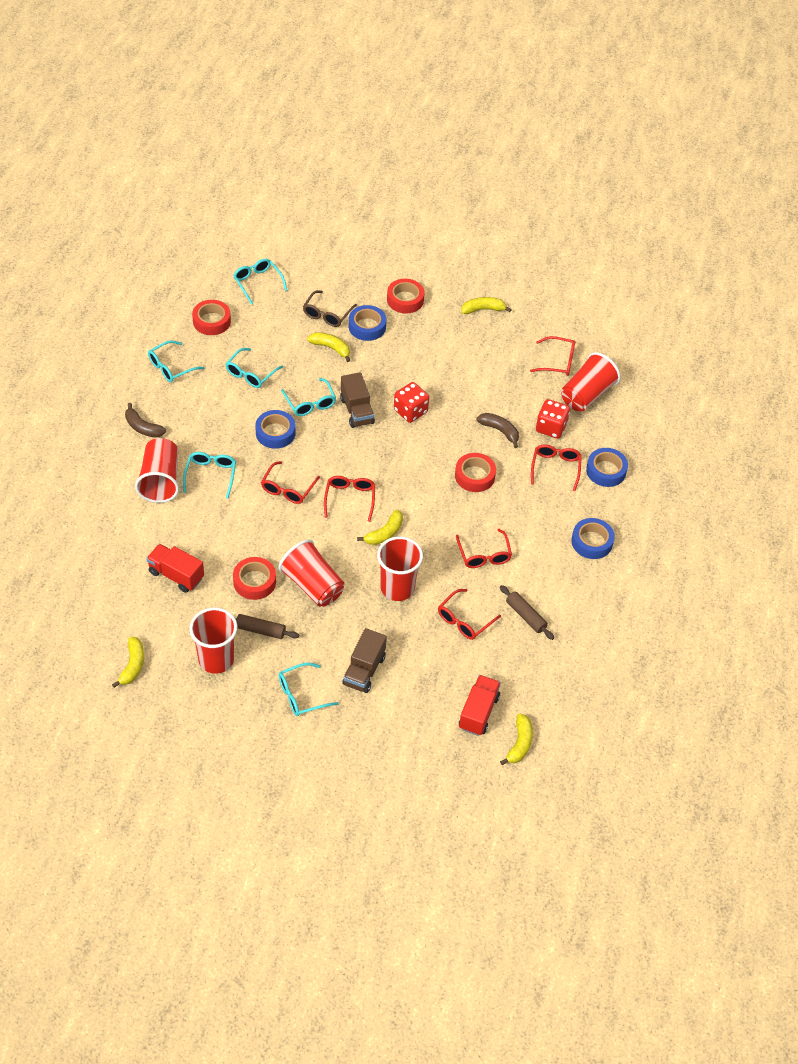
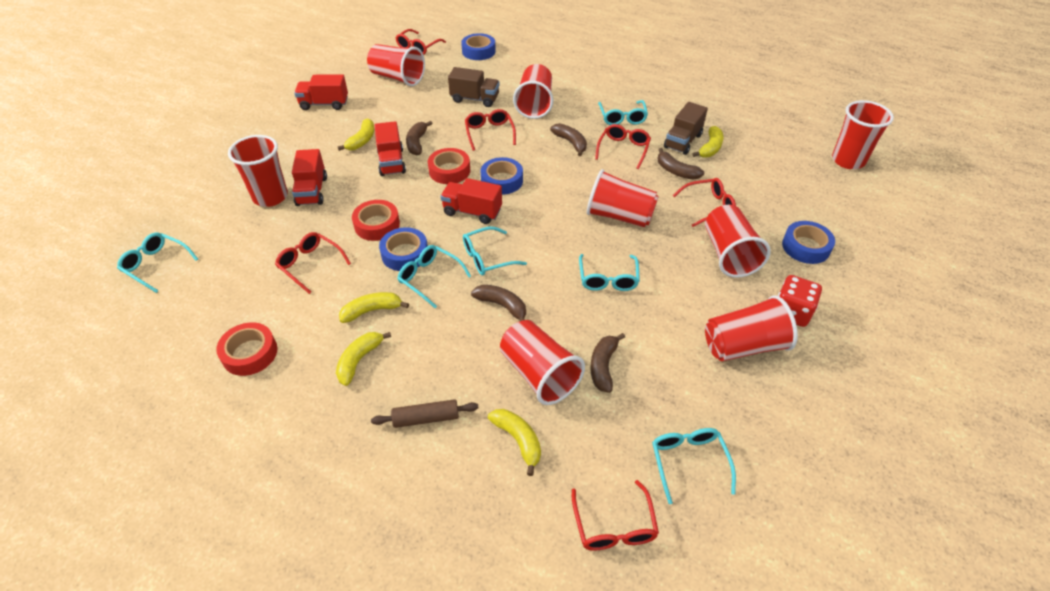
brown banana: 2 -> 5
brown glasses: 1 -> 0
brown rolling pin: 2 -> 1
red cup: 5 -> 8
red dice: 2 -> 1
red tape: 4 -> 3
red truck: 2 -> 4

